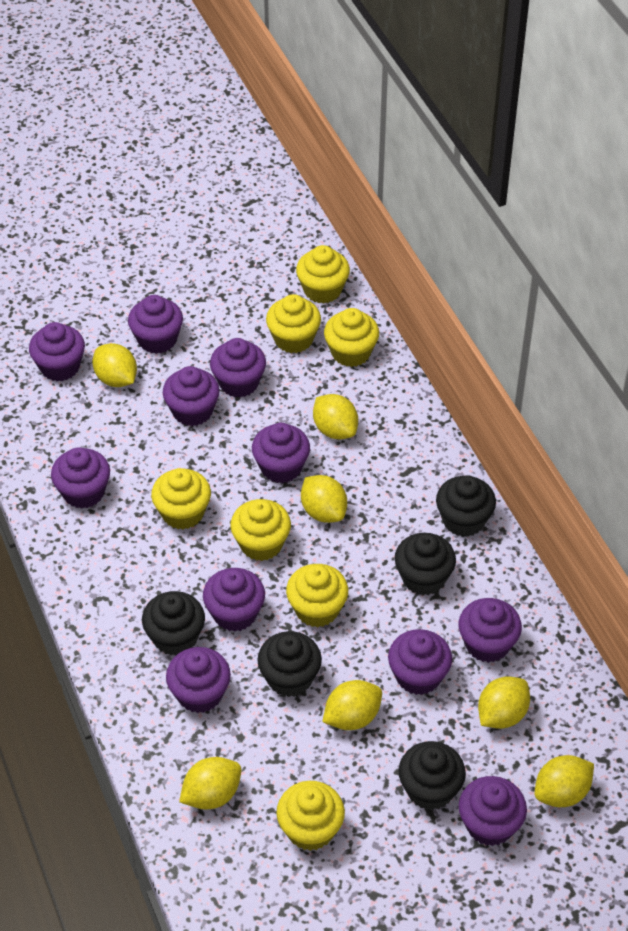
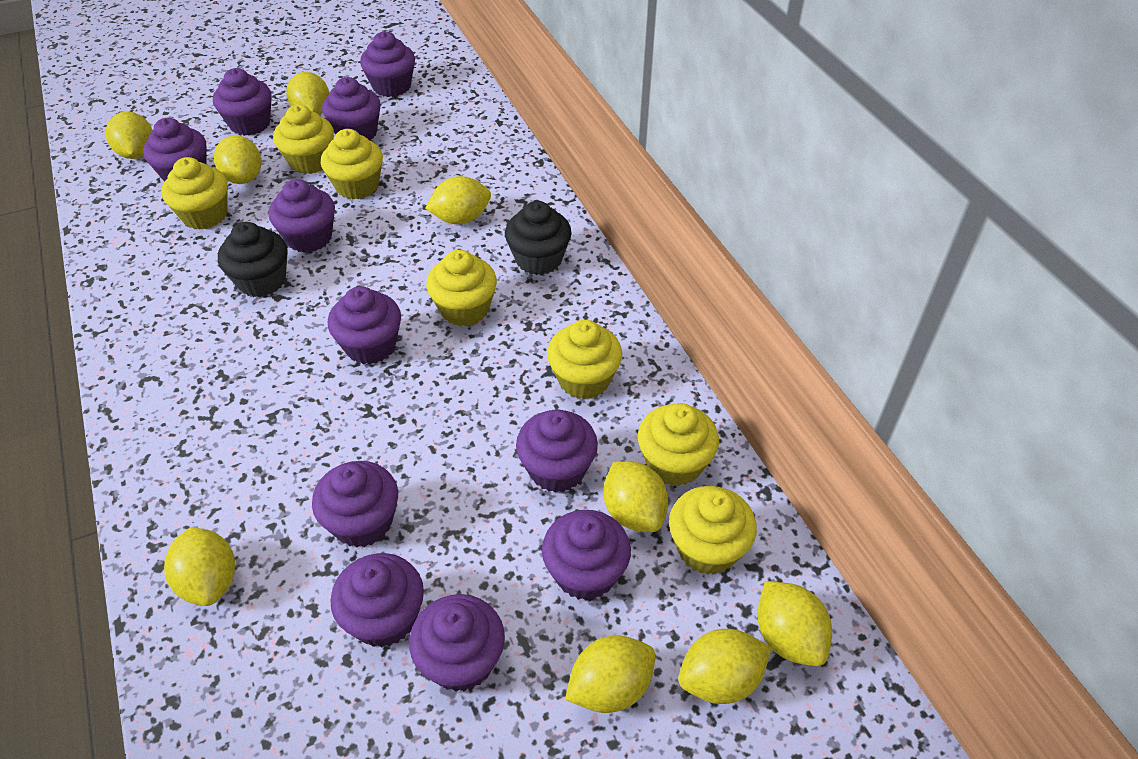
black cupcake: 5 -> 2
yellow lemon: 7 -> 9

